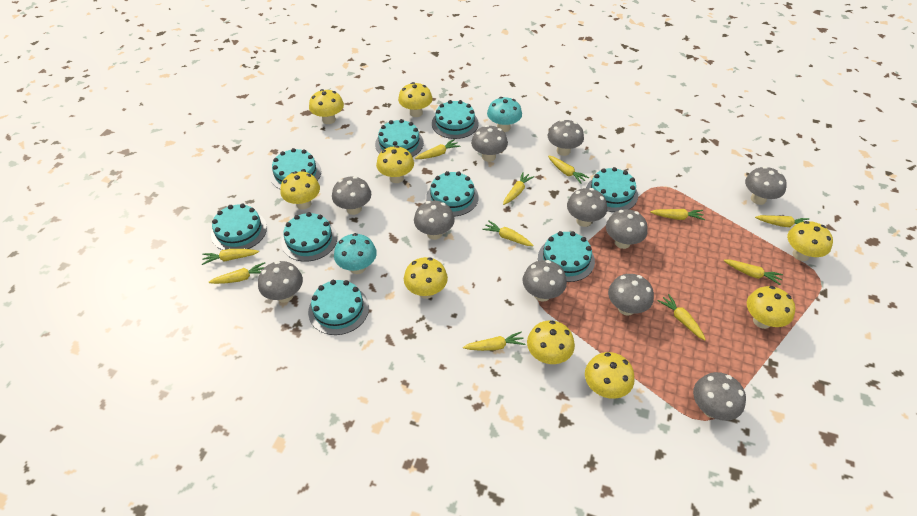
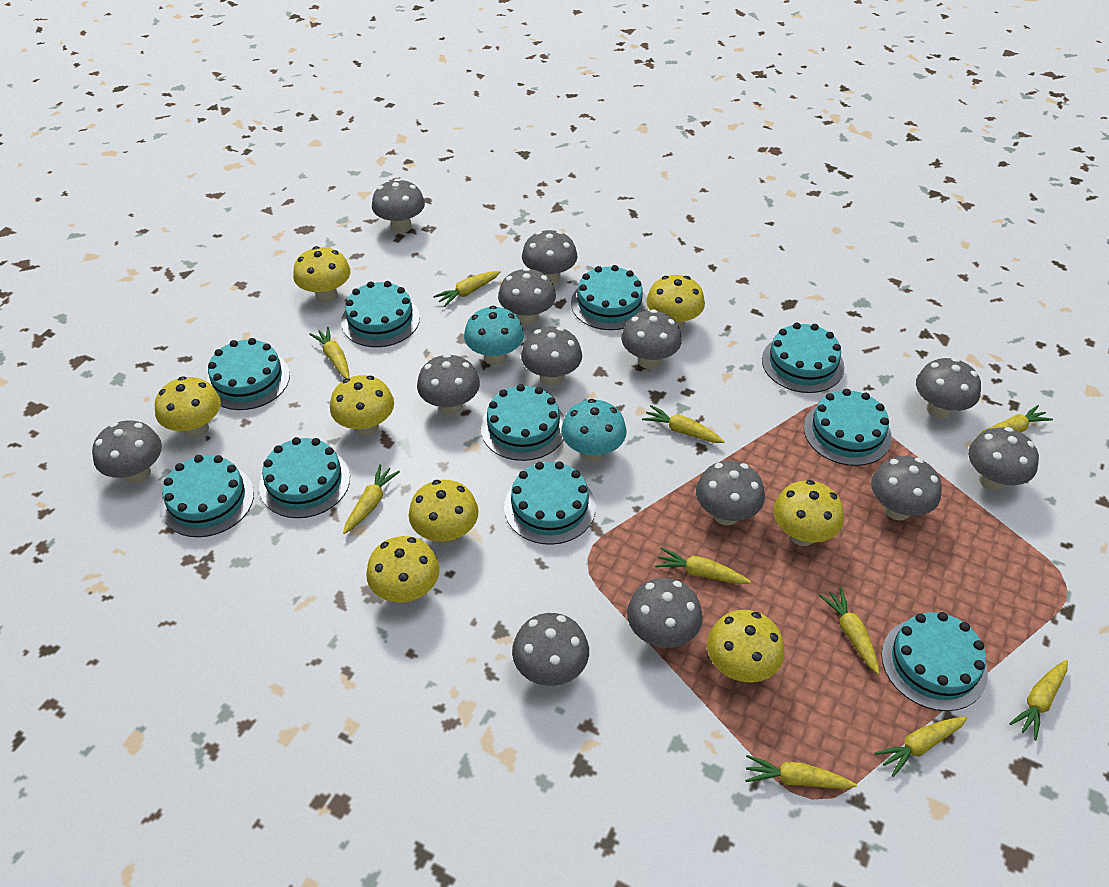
grey mushroom: 11 -> 13
turquoise cake: 9 -> 10
yellow carrot: 11 -> 10
yellow mushroom: 9 -> 8

